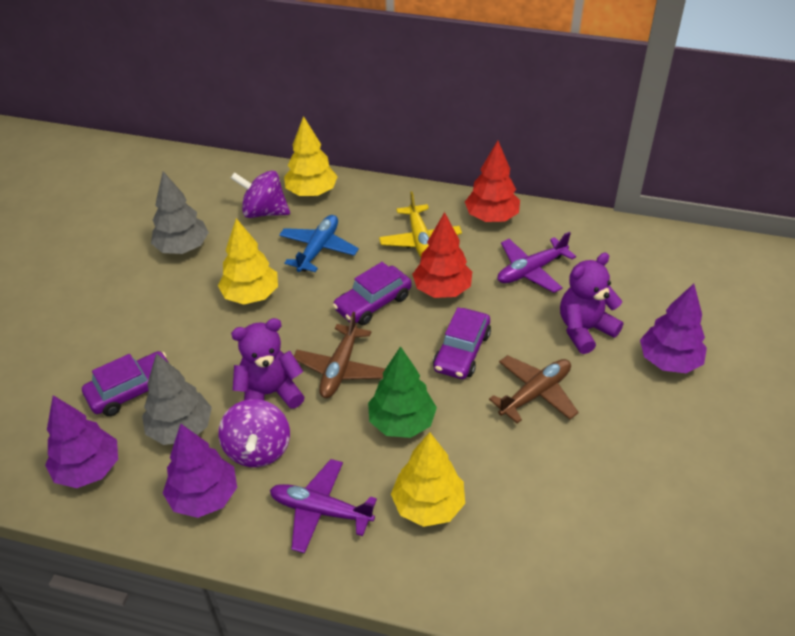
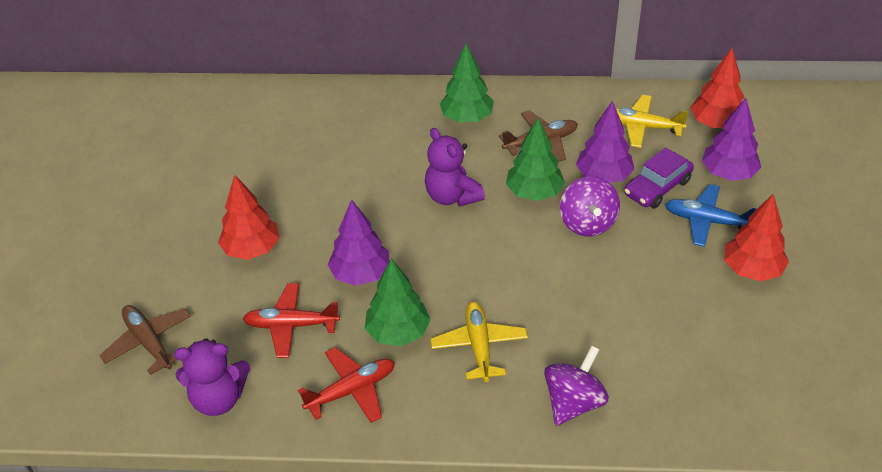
green tree: 1 -> 3
grey tree: 2 -> 0
purple car: 3 -> 1
purple plane: 2 -> 0
red plane: 0 -> 2
red tree: 2 -> 3
yellow plane: 1 -> 2
yellow tree: 3 -> 0

